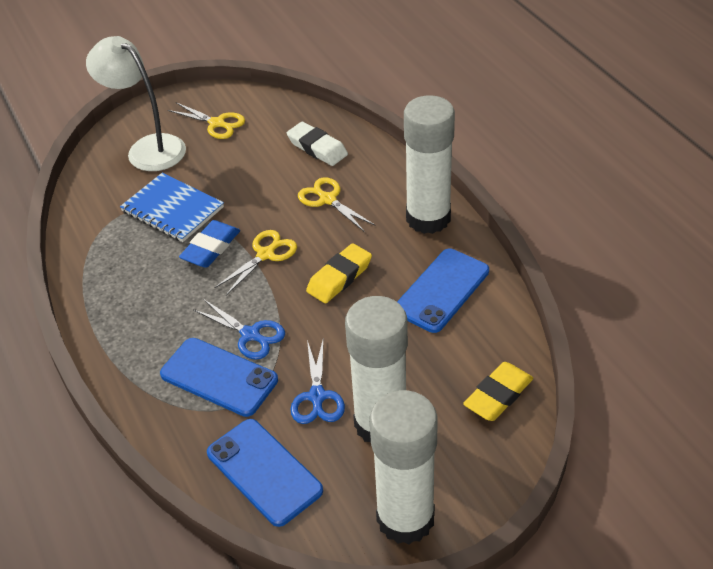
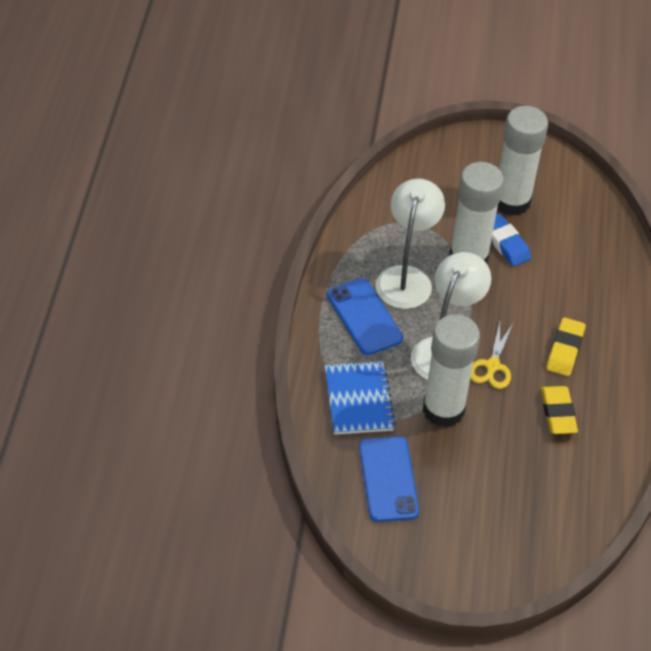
blue phone: 3 -> 2
blue scissors: 2 -> 0
white eraser: 1 -> 0
white lamp: 1 -> 2
yellow scissors: 3 -> 1

